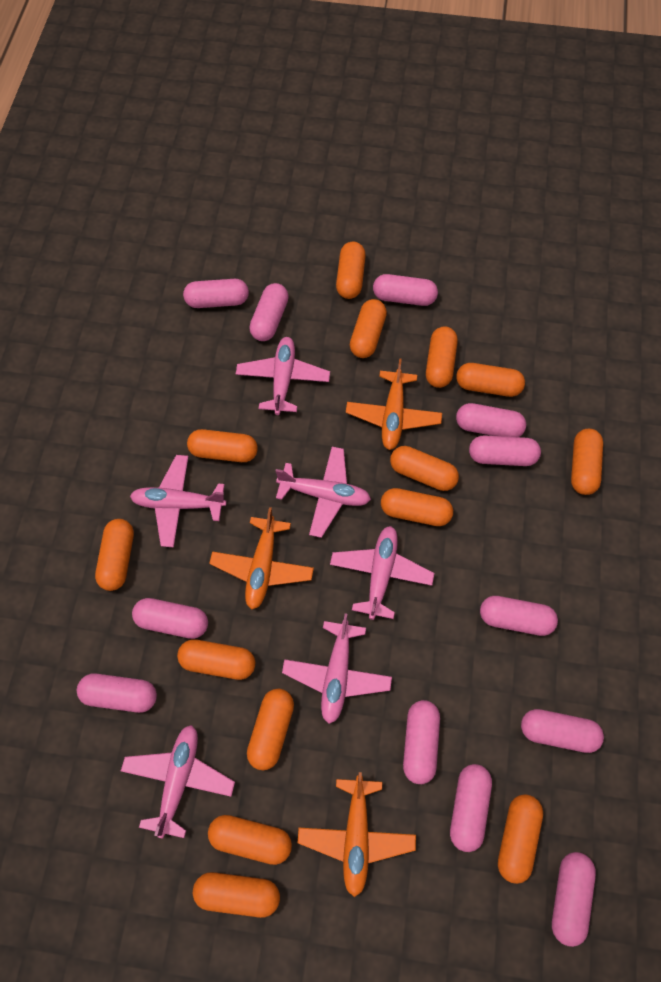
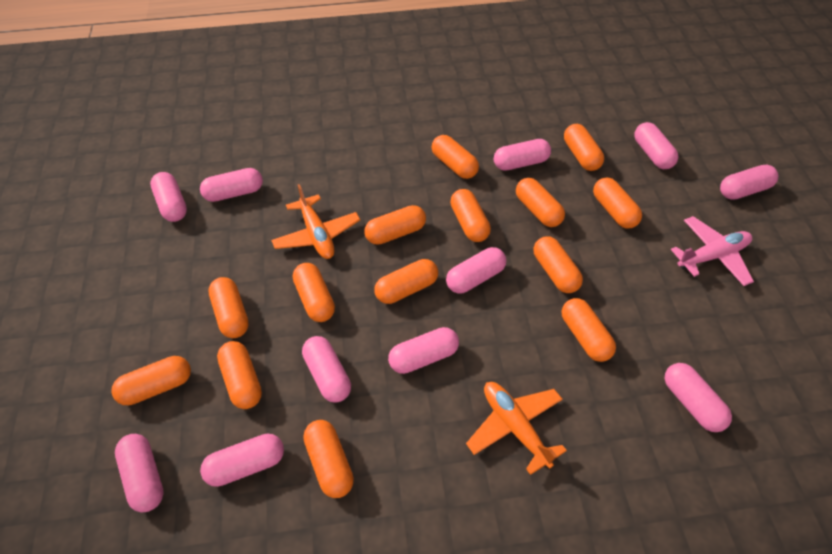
orange plane: 3 -> 2
pink capsule: 12 -> 11
pink plane: 6 -> 1

